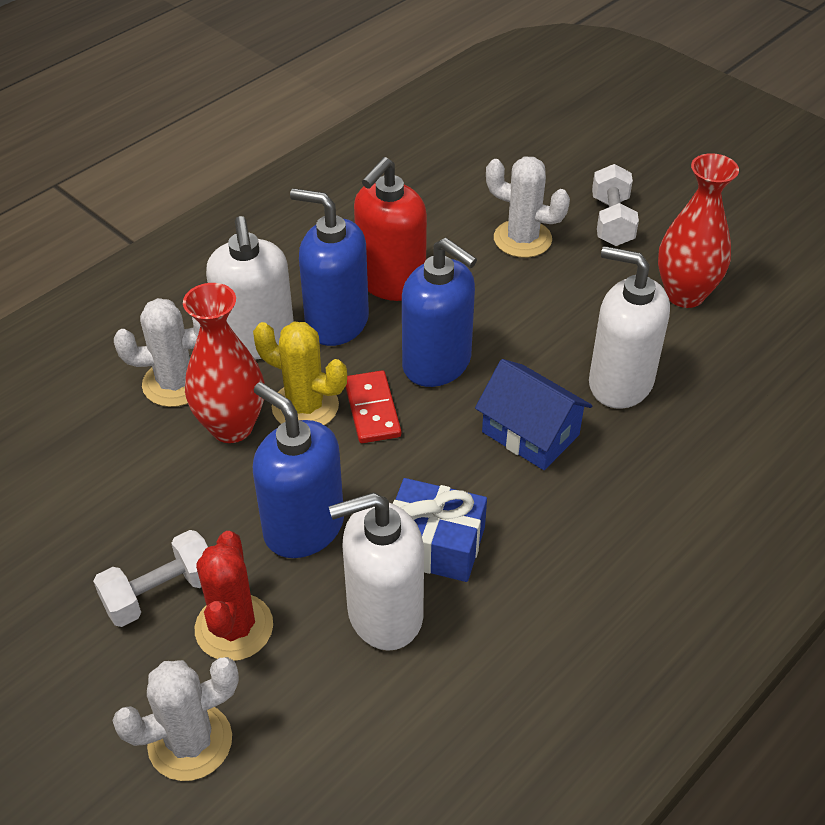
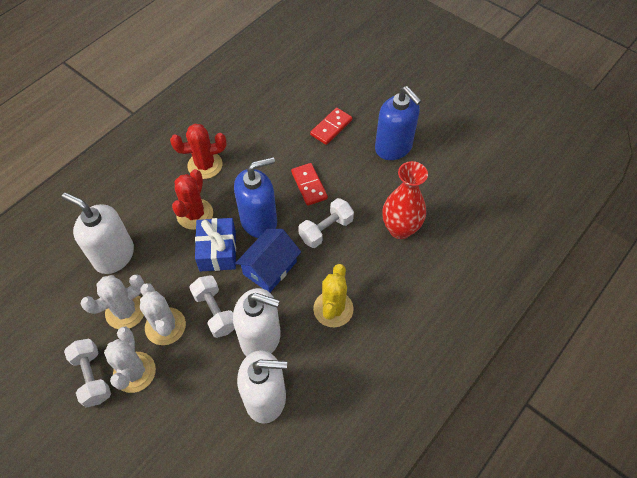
blue soap dispenser: 3 -> 2
red cactus: 1 -> 2
red domino: 1 -> 2
red soap dispenser: 1 -> 0
red vase: 2 -> 1
white dumbbell: 2 -> 3

